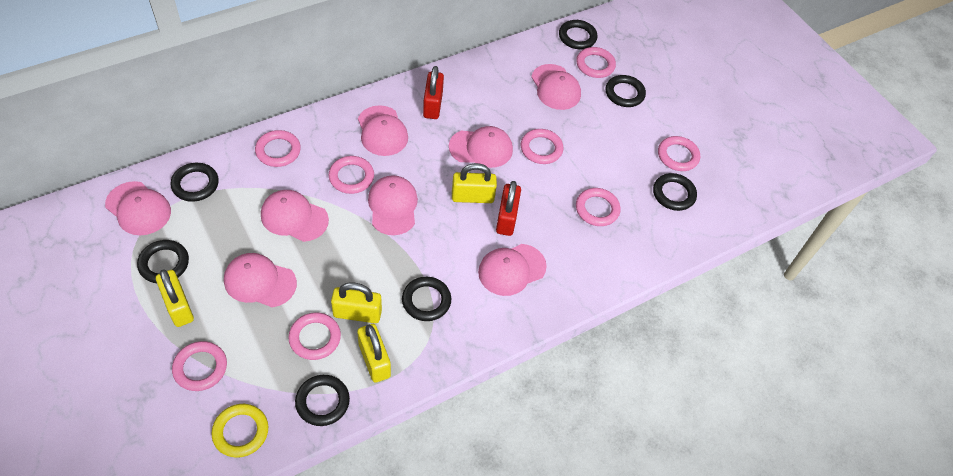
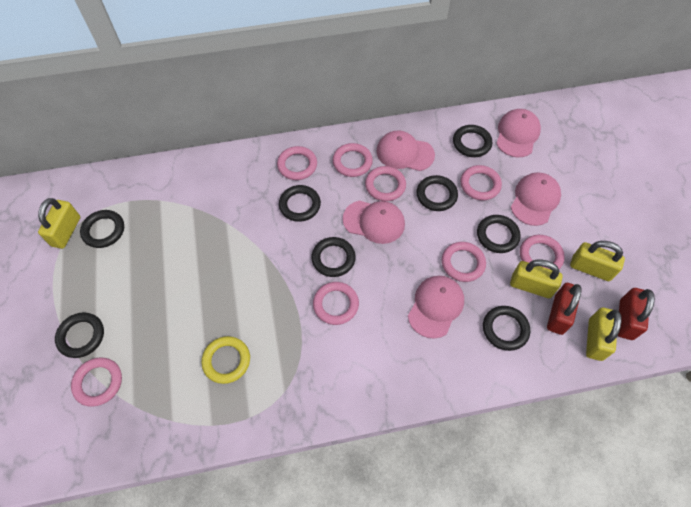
black ring: 7 -> 8
pink cap: 8 -> 5

